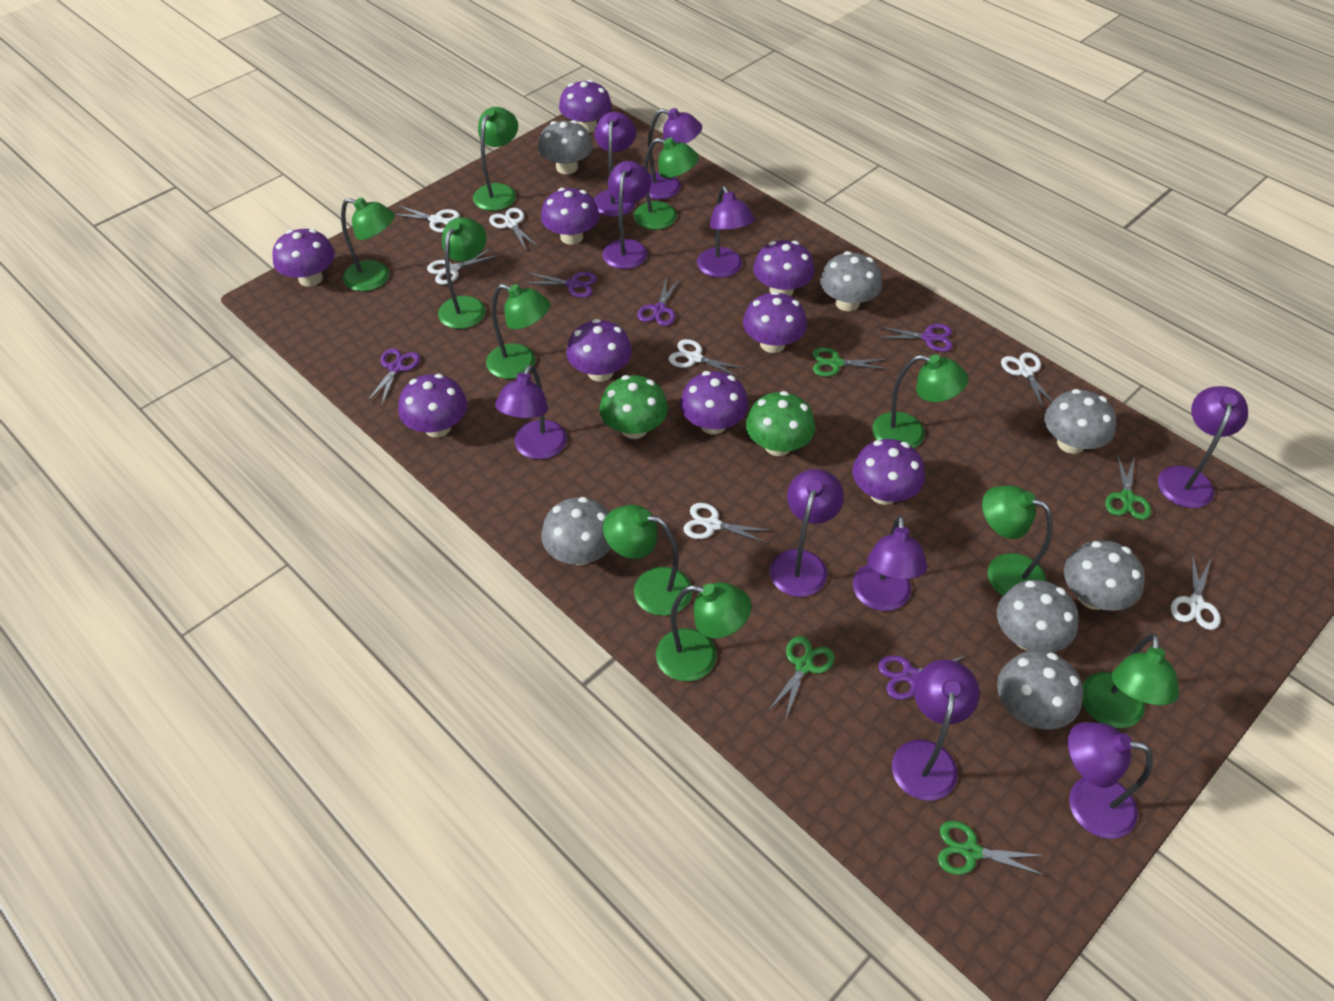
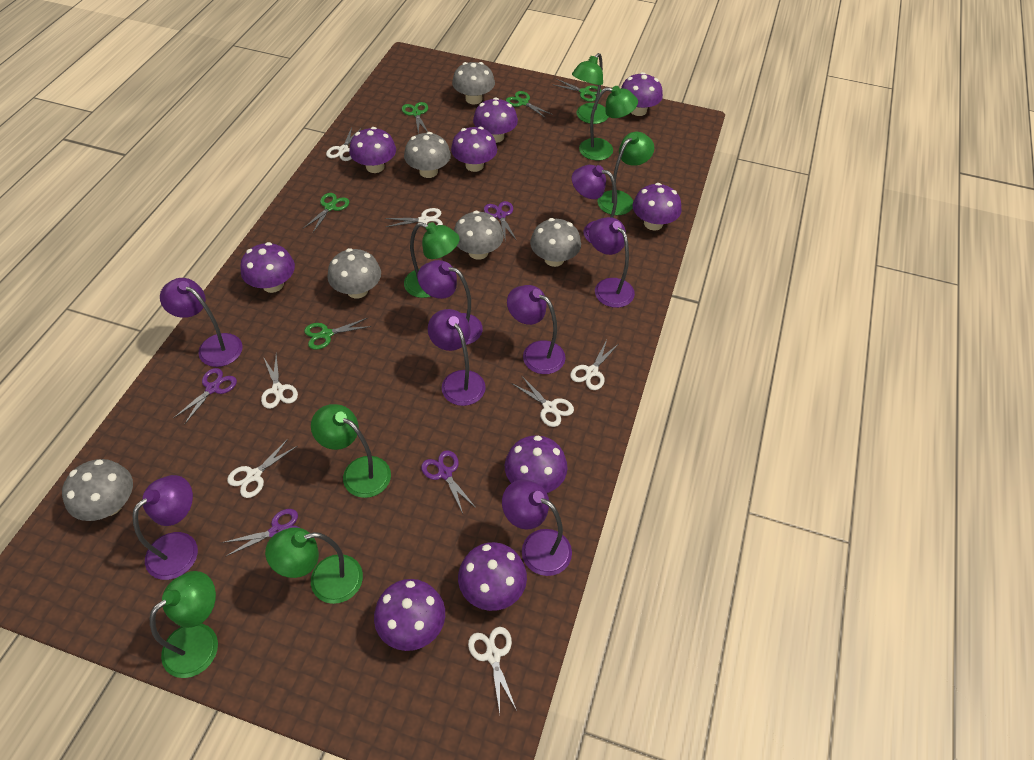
green lamp: 10 -> 7
green mushroom: 2 -> 0
green scissors: 4 -> 5
grey mushroom: 7 -> 6
purple lamp: 10 -> 8
purple scissors: 5 -> 4

